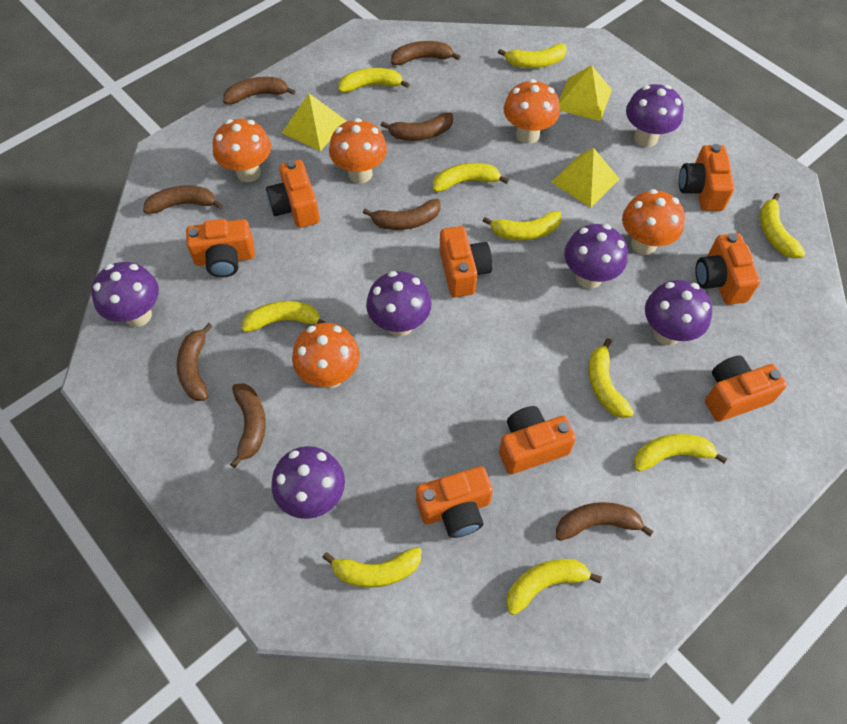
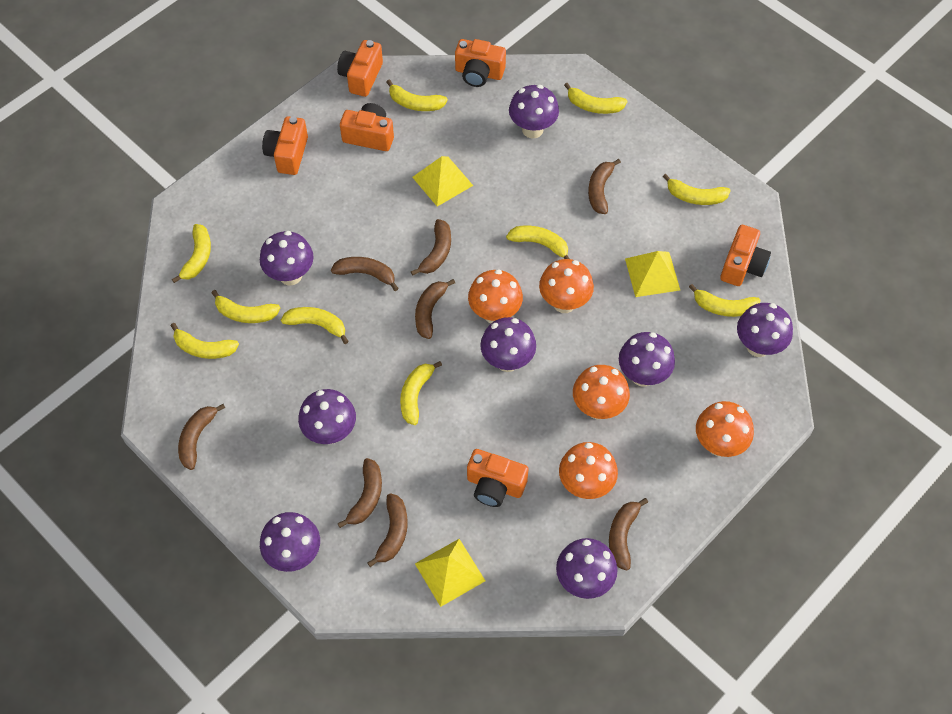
orange camera: 8 -> 6
purple mushroom: 6 -> 8

